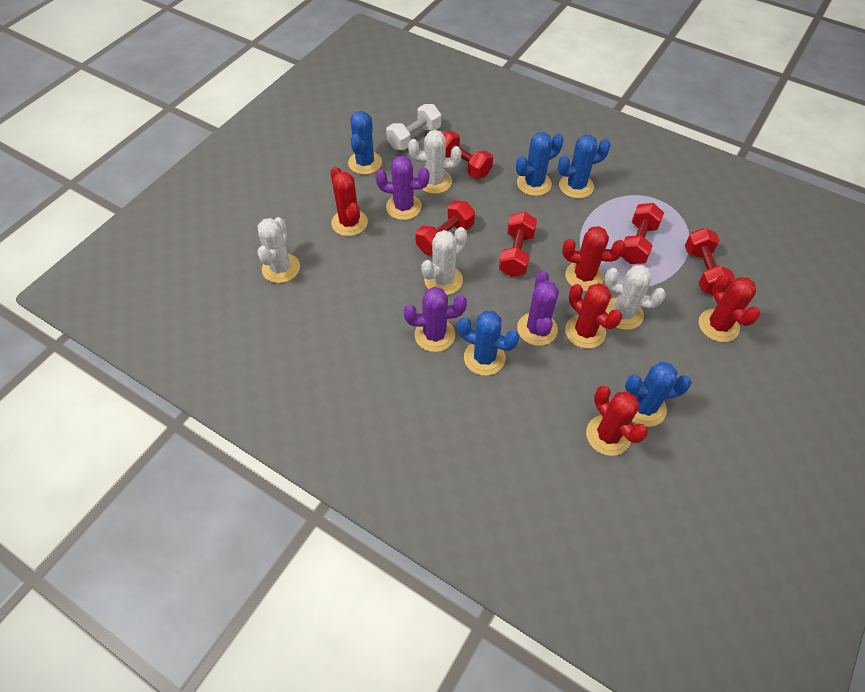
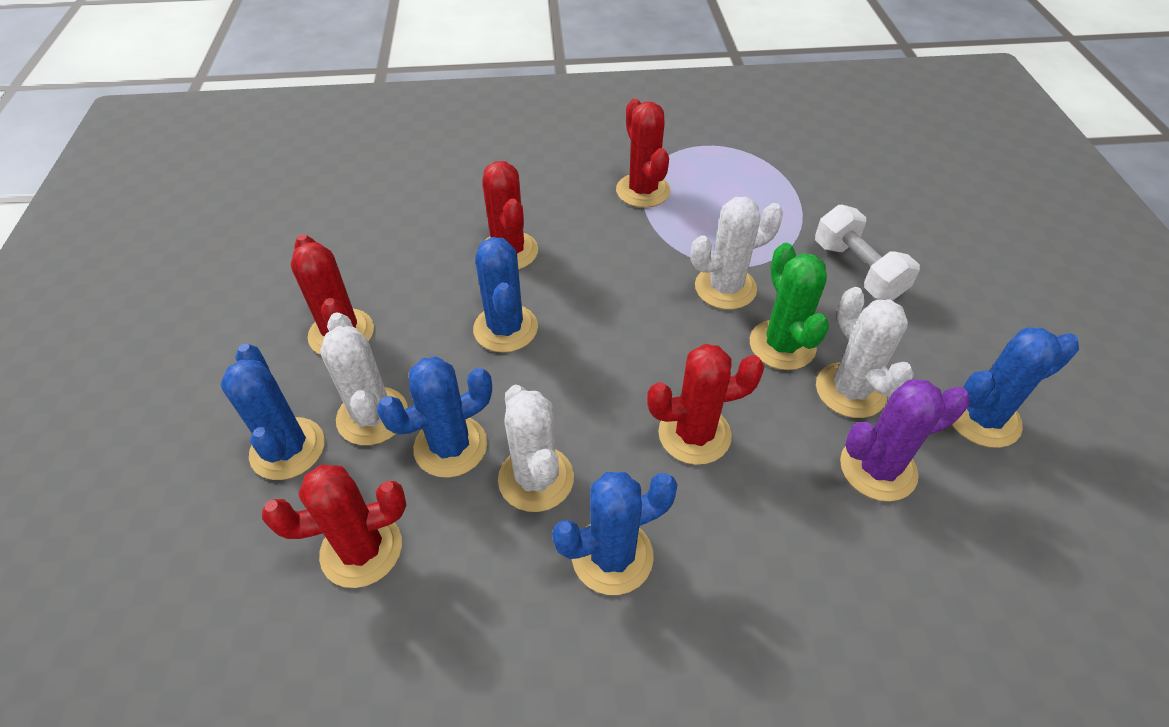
green cactus: 0 -> 1
purple cactus: 3 -> 1
red dumbbell: 5 -> 0

